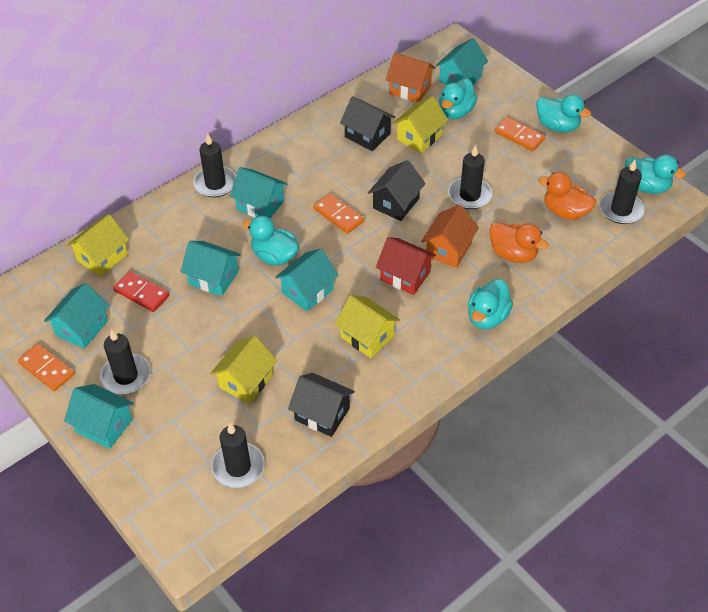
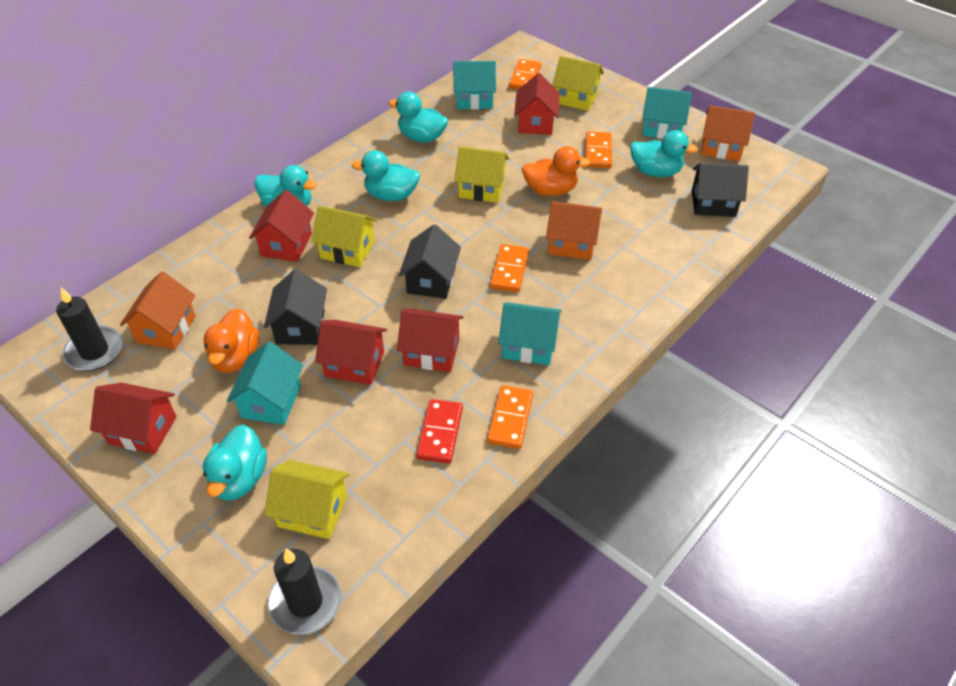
black candle: 5 -> 2
orange domino: 3 -> 4
orange house: 2 -> 3
red house: 1 -> 5
turquoise house: 6 -> 4

